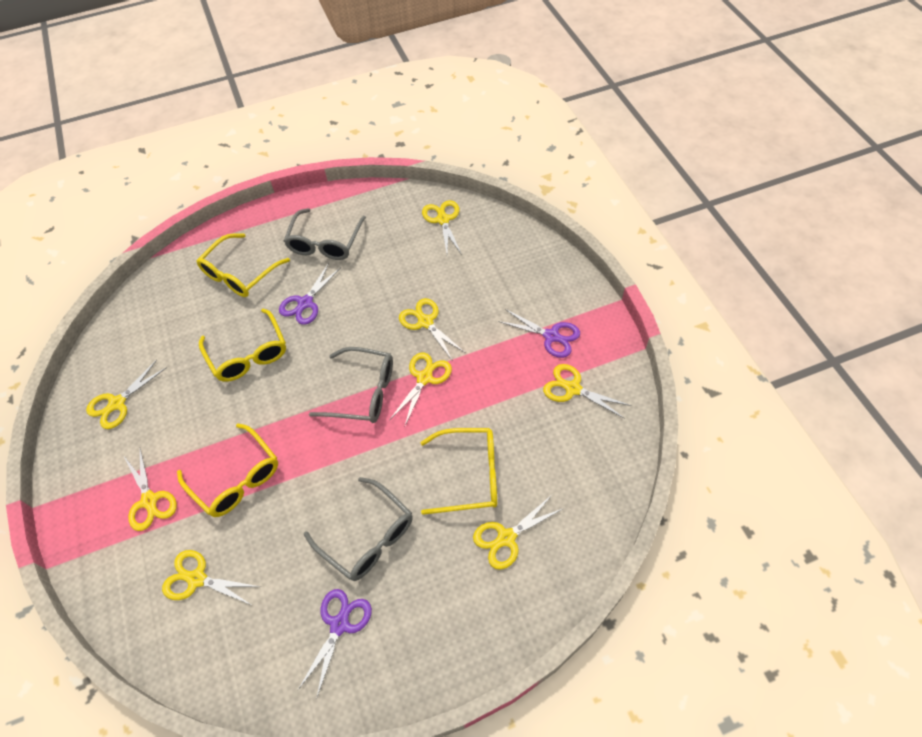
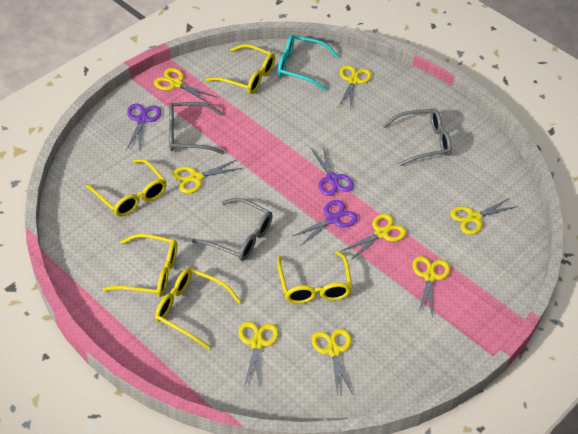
turquoise glasses: 0 -> 1
yellow glasses: 4 -> 5

